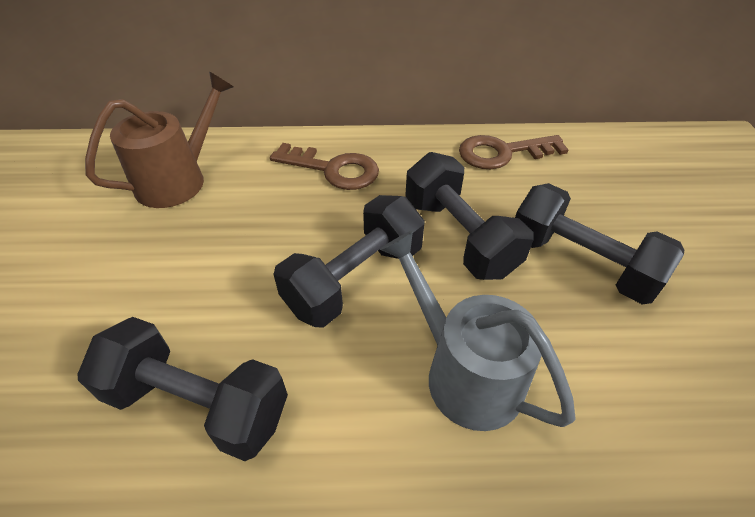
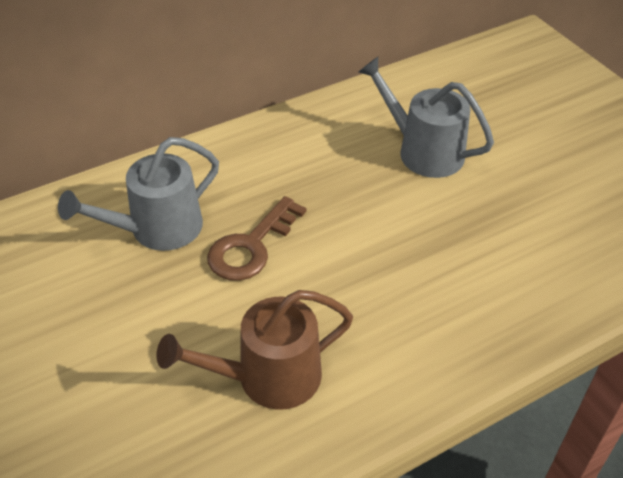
black dumbbell: 4 -> 0
brown key: 2 -> 1
grey watering can: 1 -> 2

